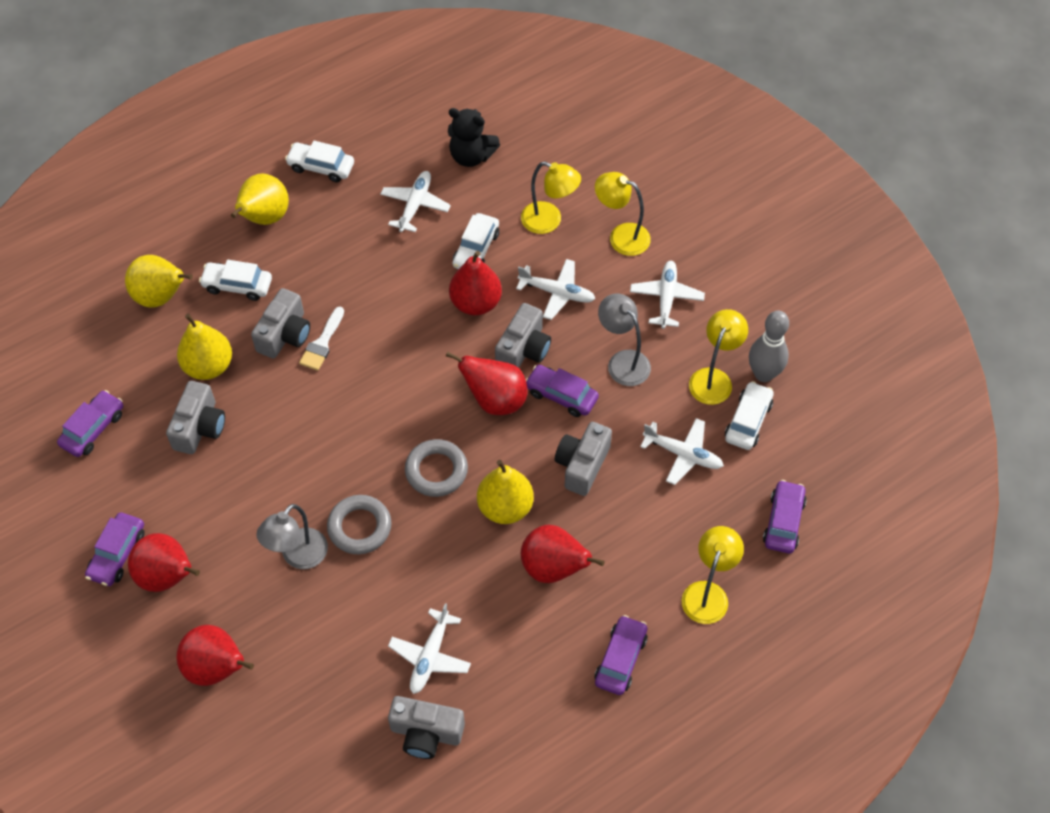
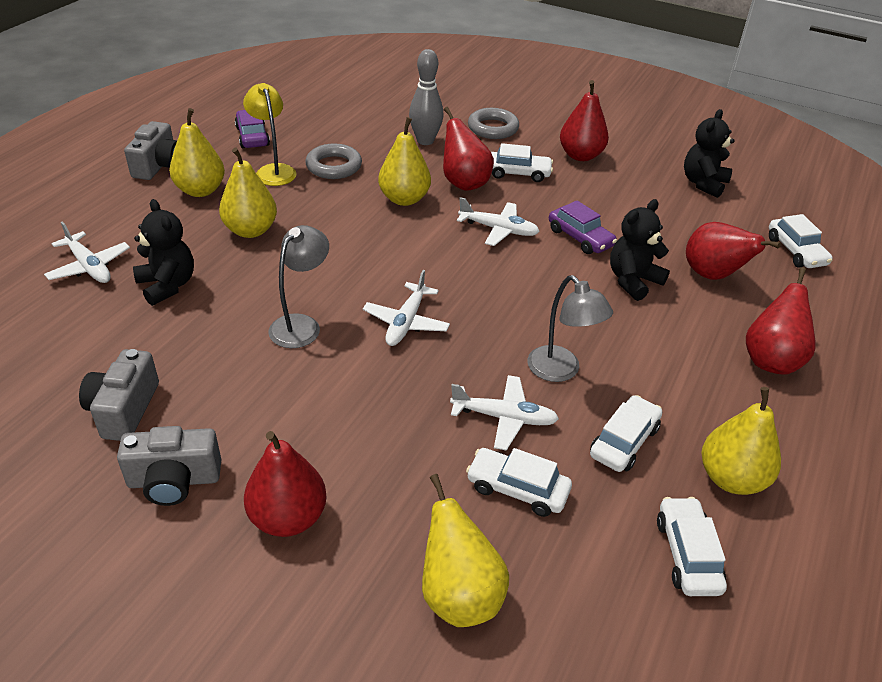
black teddy bear: 1 -> 3
grey camera: 5 -> 3
purple car: 5 -> 2
white brush: 1 -> 0
white car: 4 -> 5
white plane: 5 -> 4
yellow lamp: 4 -> 1
yellow pear: 4 -> 5

